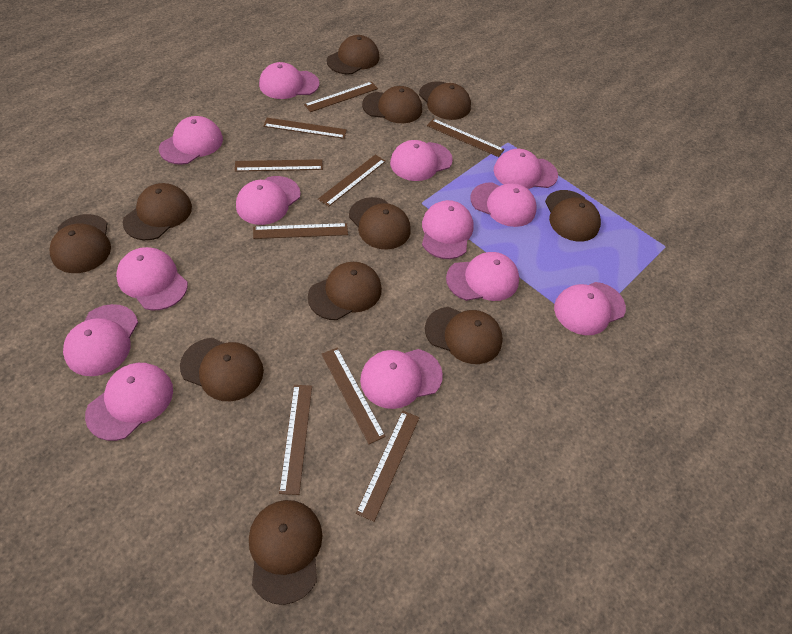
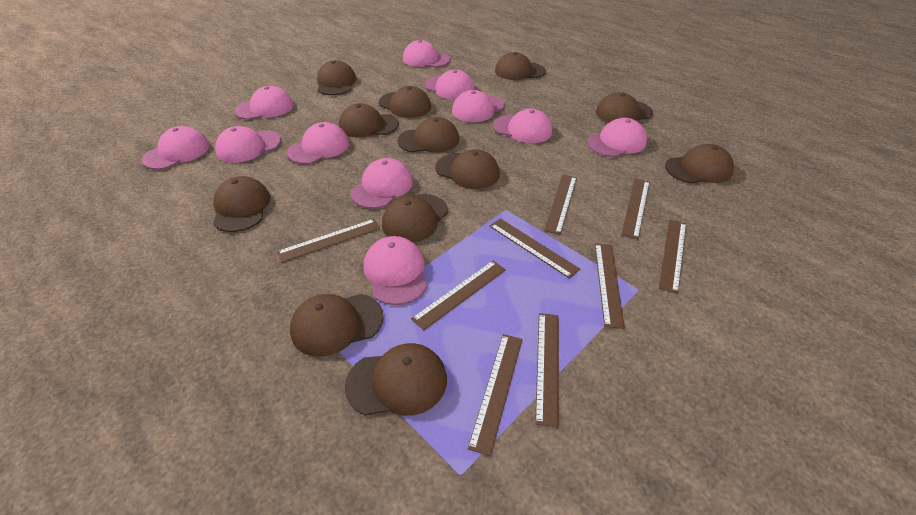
brown cap: 11 -> 12
pink cap: 13 -> 11

